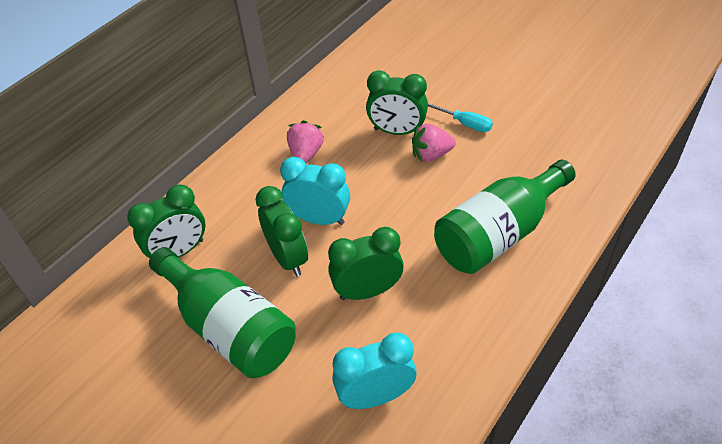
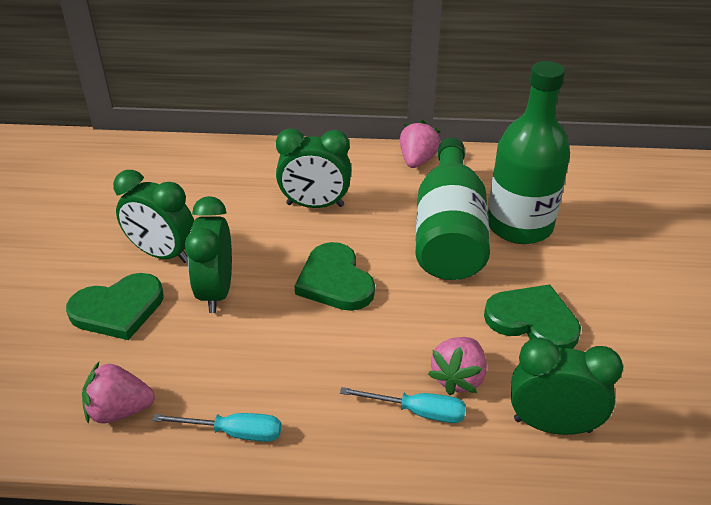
green heart: 0 -> 3
pink strawberry: 2 -> 3
turquoise clock: 2 -> 0
turquoise screwdriver: 1 -> 2

